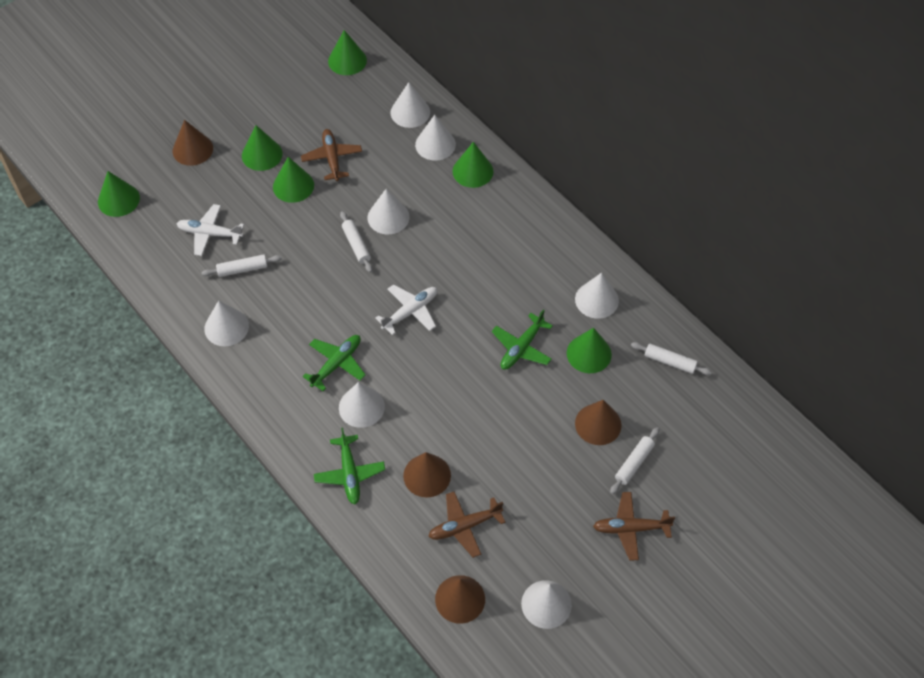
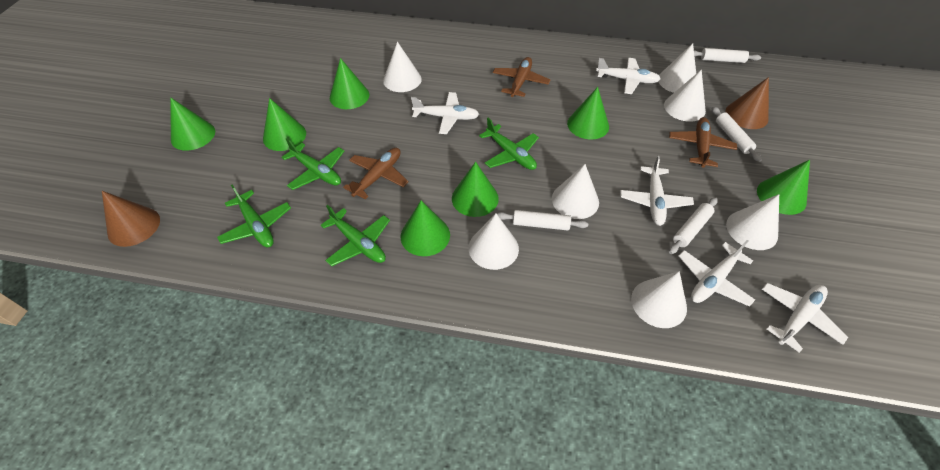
brown cone: 4 -> 2
green cone: 6 -> 7
green plane: 3 -> 4
white plane: 2 -> 5

